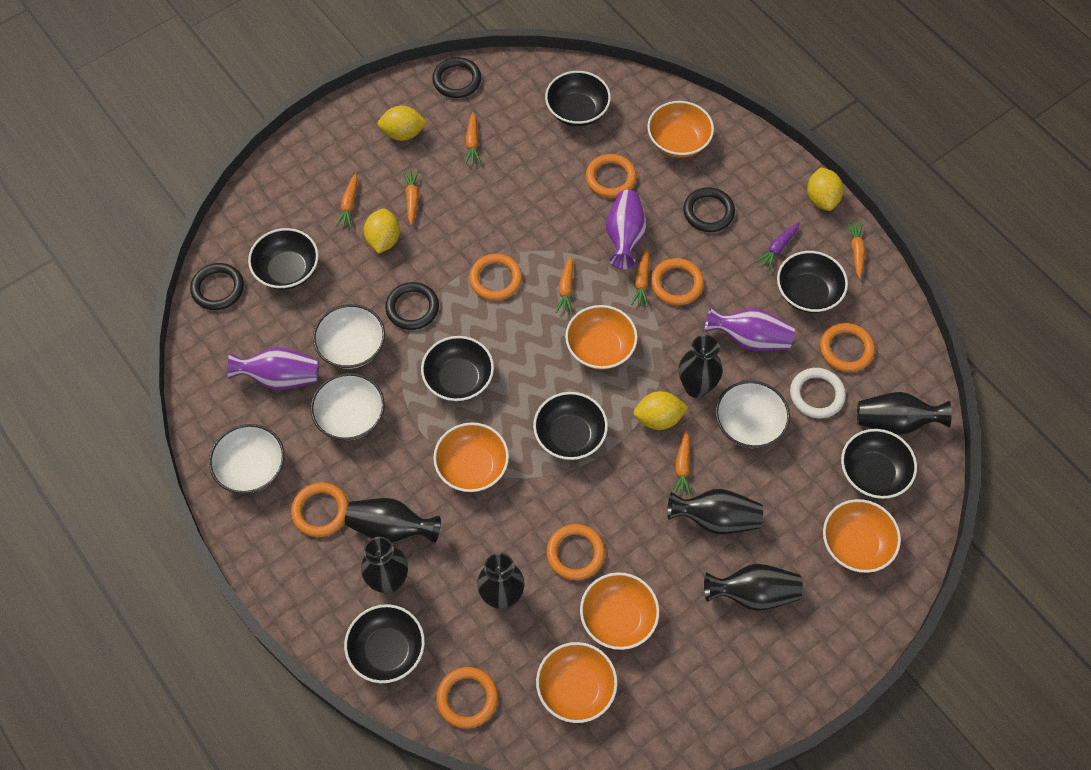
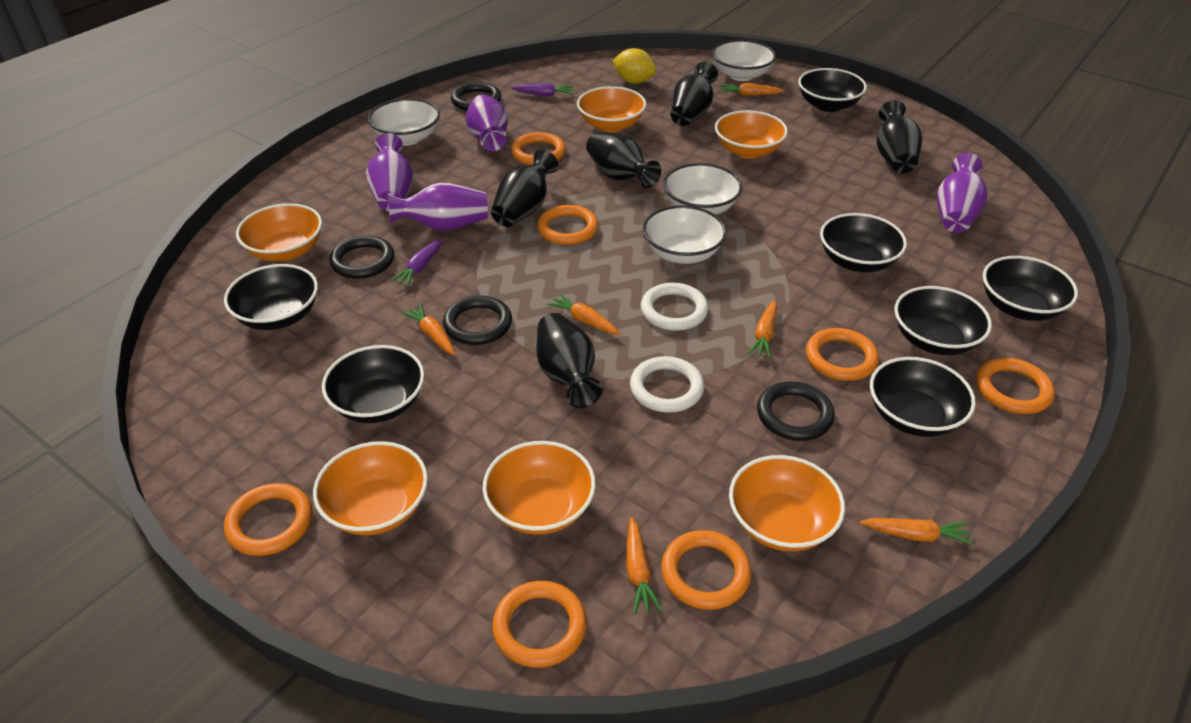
black vase: 7 -> 5
orange carrot: 7 -> 6
purple carrot: 1 -> 2
purple vase: 3 -> 4
white ring: 1 -> 2
yellow lemon: 4 -> 1

